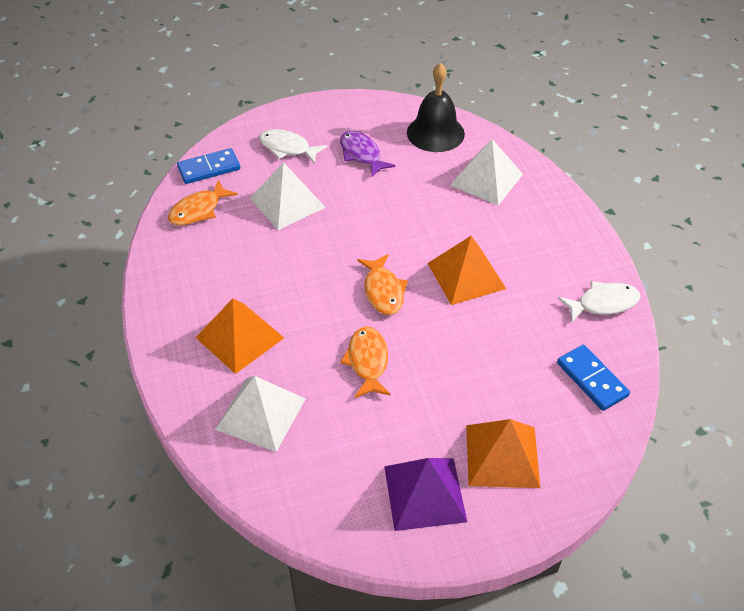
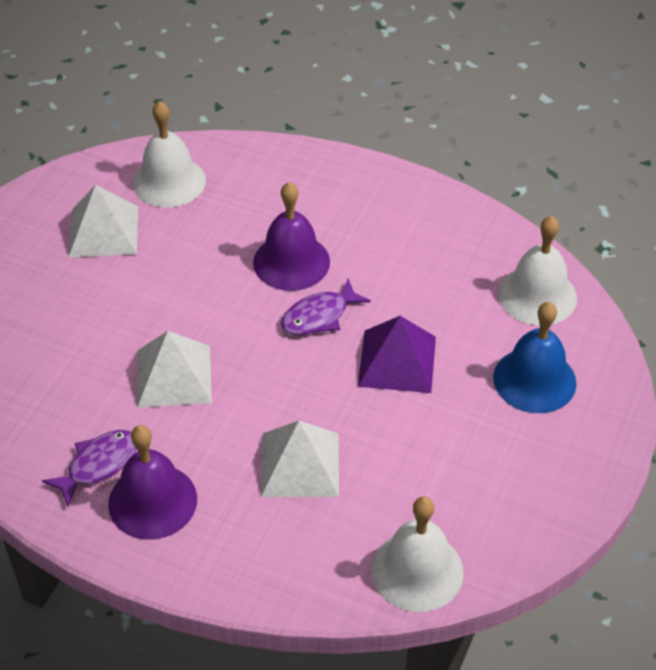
black bell: 1 -> 0
blue bell: 0 -> 1
blue domino: 2 -> 0
orange fish: 3 -> 0
orange pyramid: 3 -> 0
purple bell: 0 -> 2
purple fish: 1 -> 2
white bell: 0 -> 3
white fish: 2 -> 0

